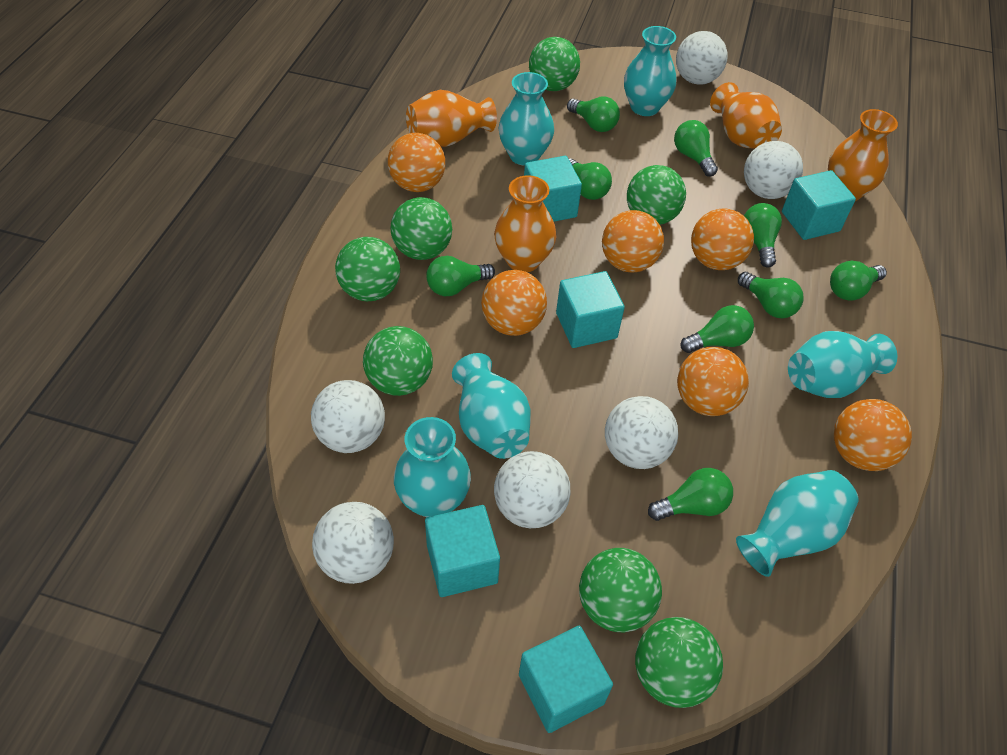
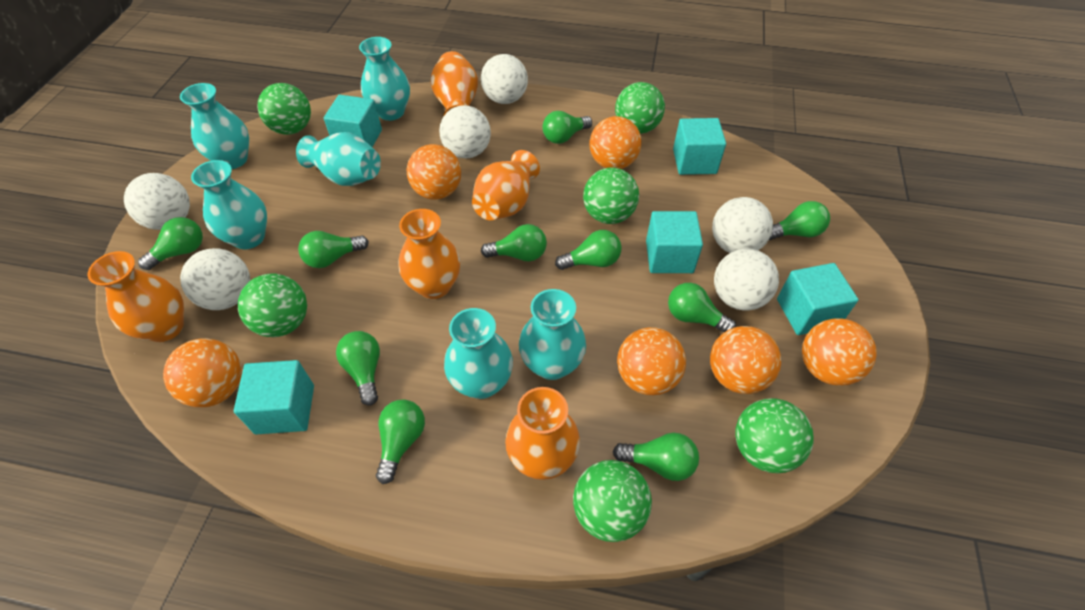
green ball: 7 -> 6
green light bulb: 9 -> 10
orange vase: 4 -> 5

